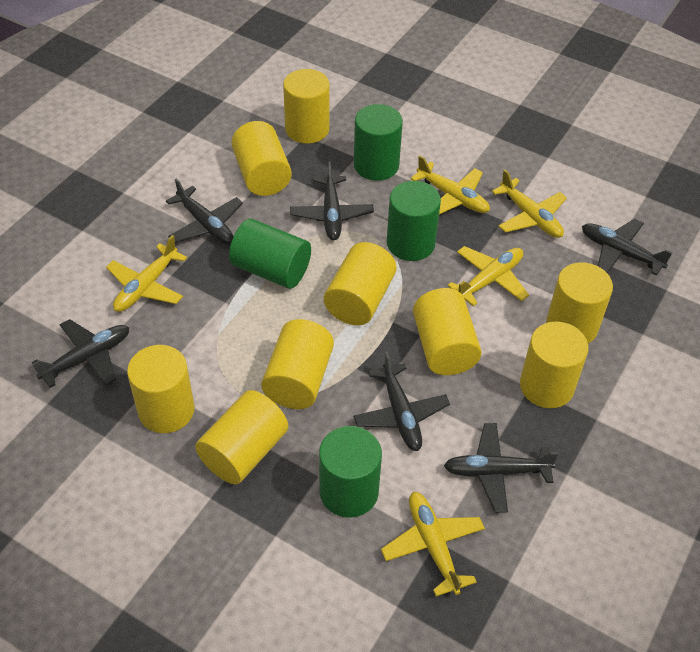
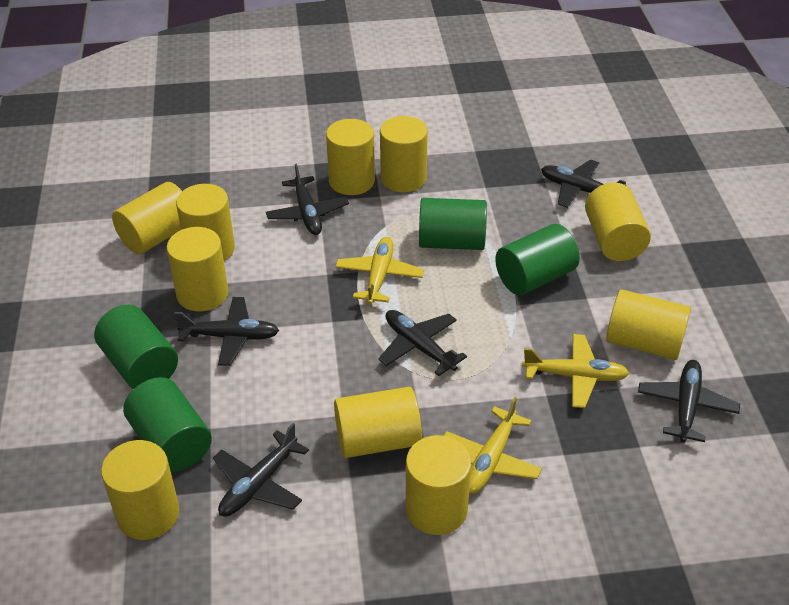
yellow cylinder: 9 -> 10
yellow plane: 5 -> 3

